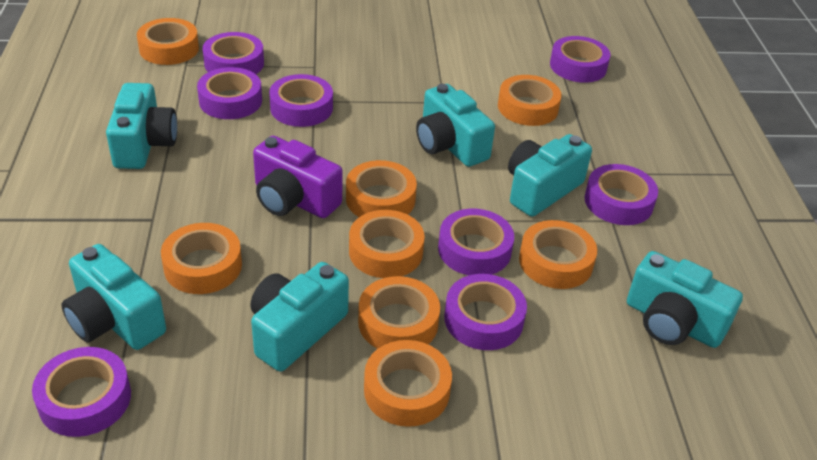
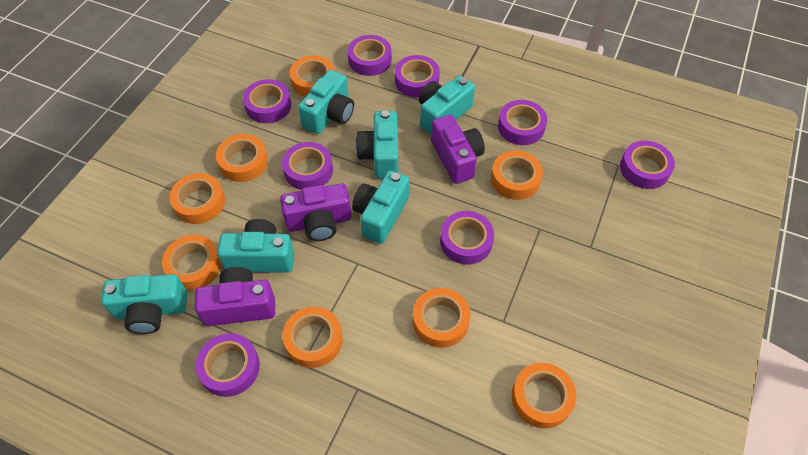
purple camera: 1 -> 3

